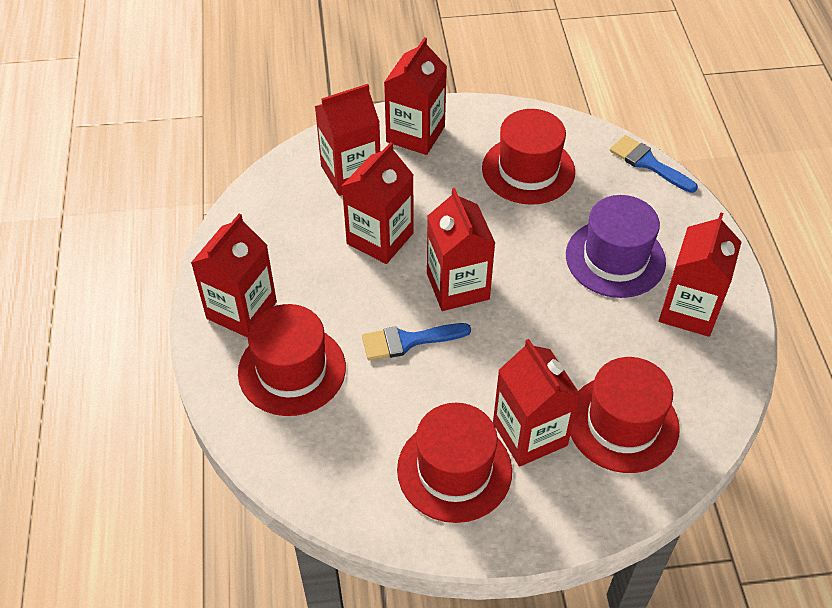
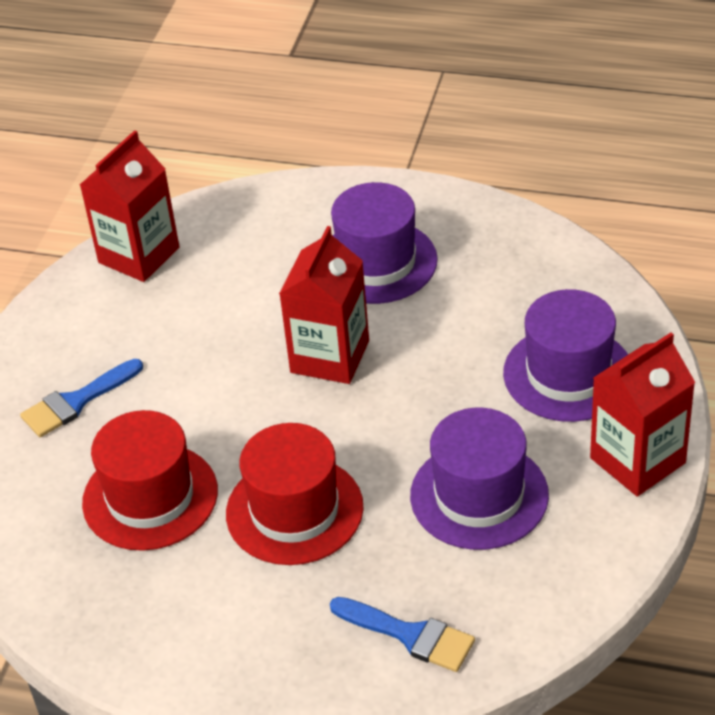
purple hat: 1 -> 3
red carton: 7 -> 3
red hat: 4 -> 2

